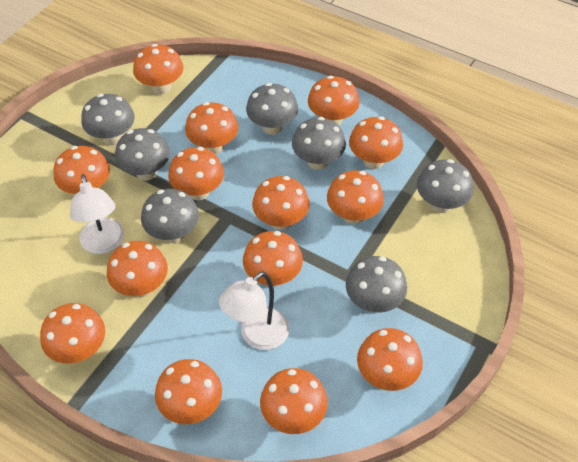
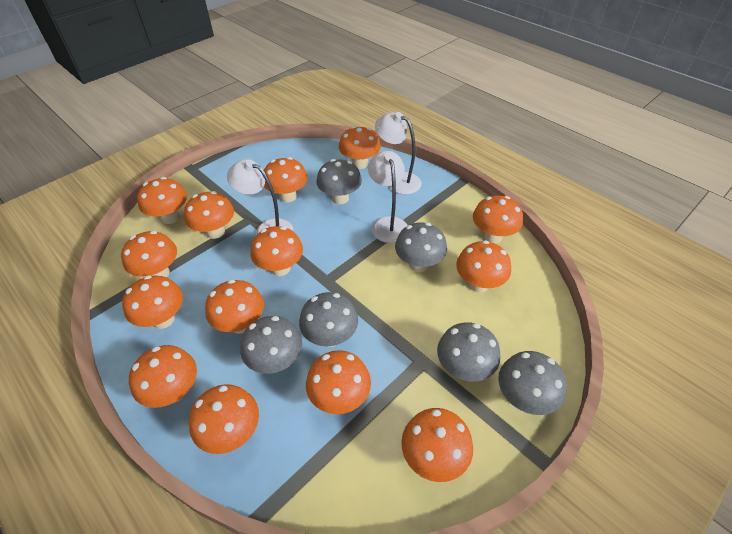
grey mushroom: 7 -> 6
white lamp: 2 -> 3

